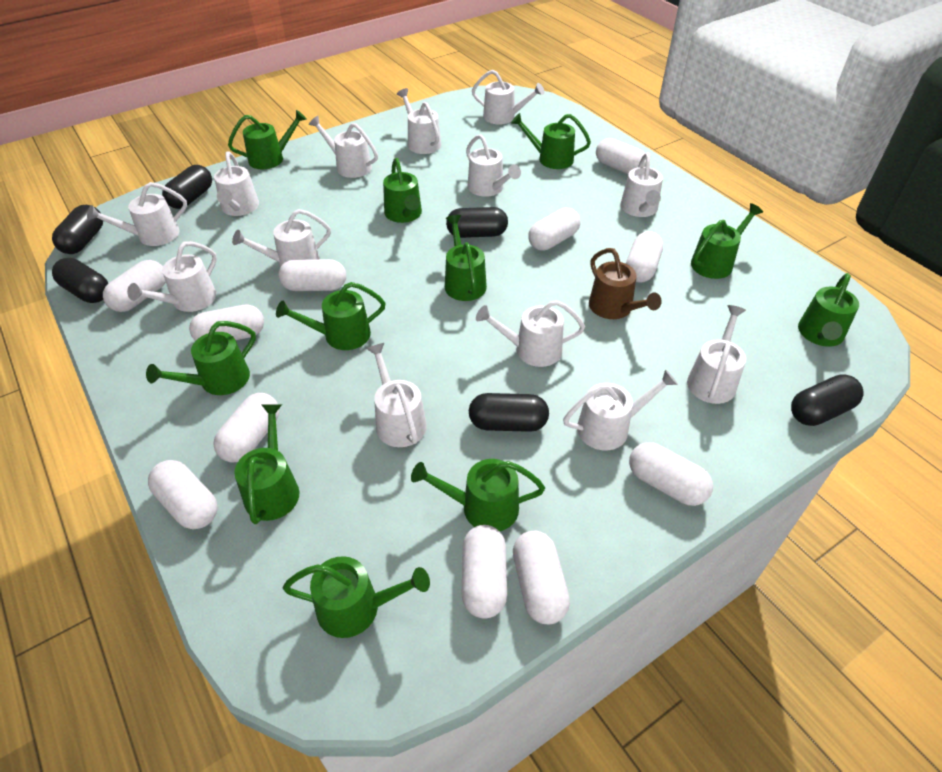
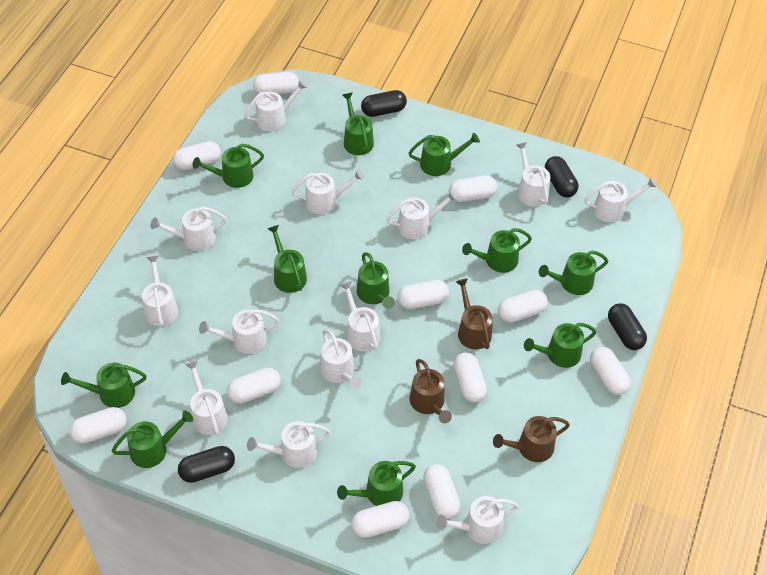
black capsule: 6 -> 4
brown watering can: 1 -> 3

